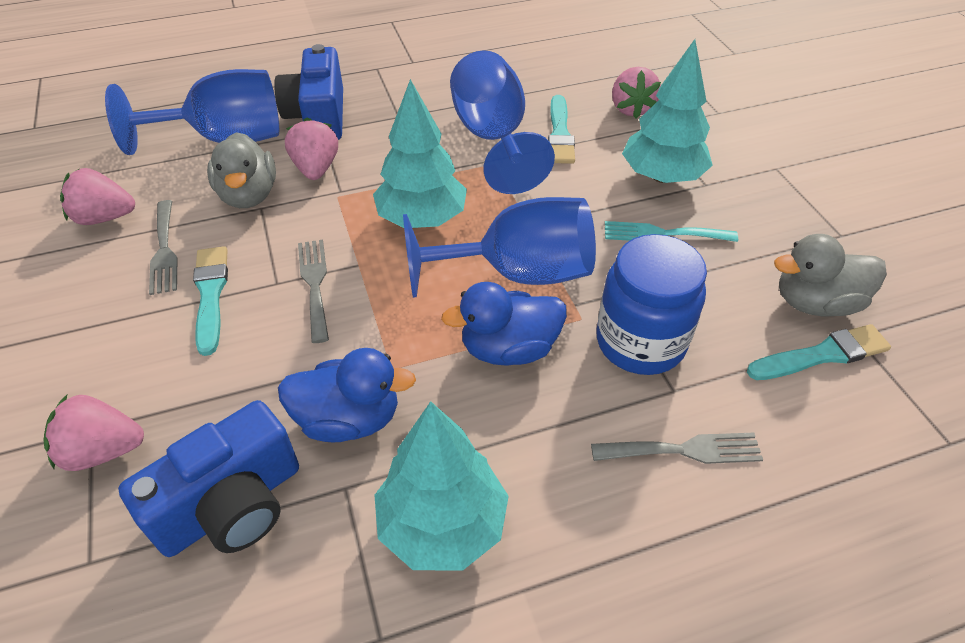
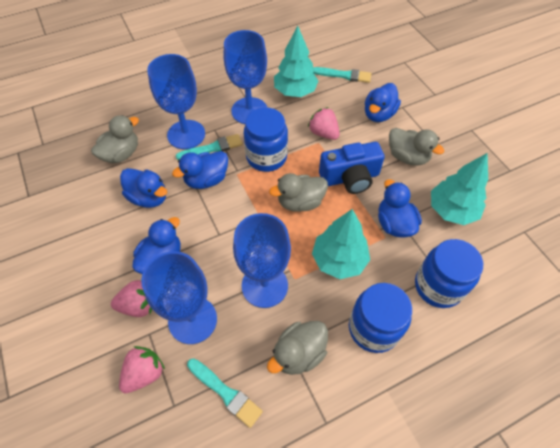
blue camera: 2 -> 1
blue duck: 2 -> 5
blue goblet: 3 -> 4
blue jar: 1 -> 3
grey duck: 2 -> 4
grey fork: 3 -> 0
pink strawberry: 4 -> 3
turquoise fork: 1 -> 0

